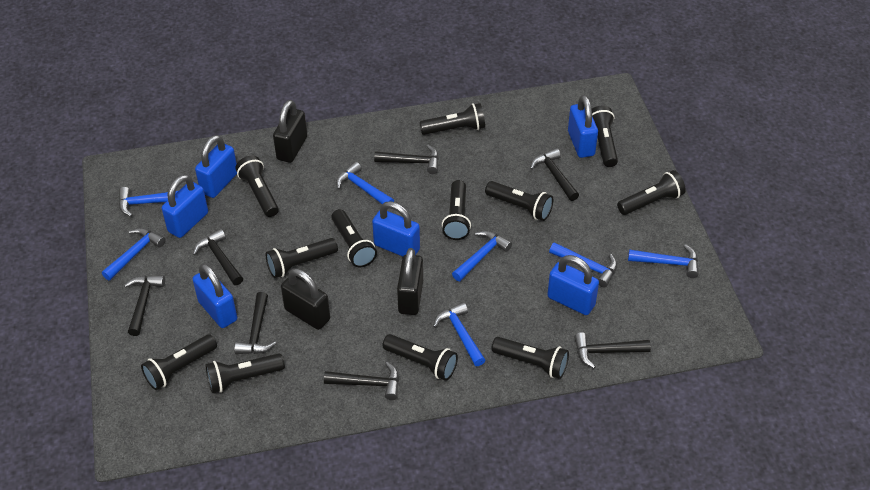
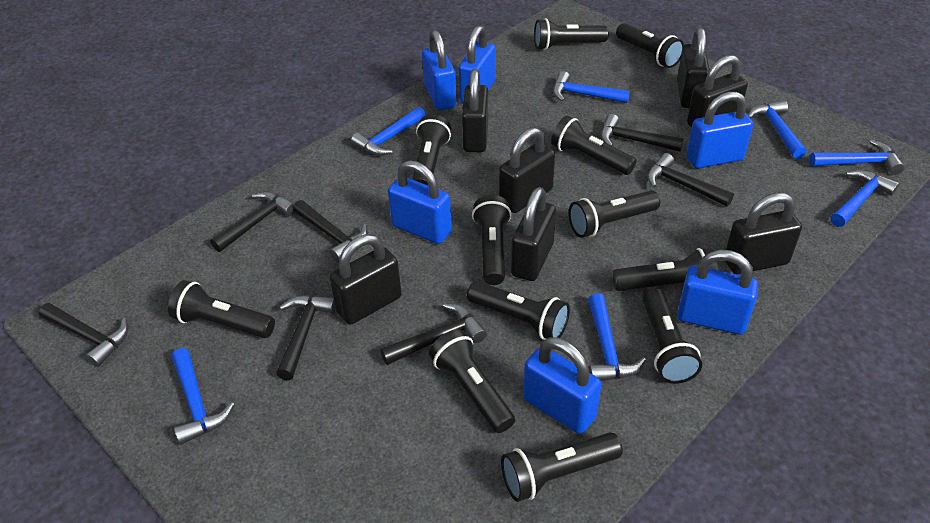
black padlock: 3 -> 7

